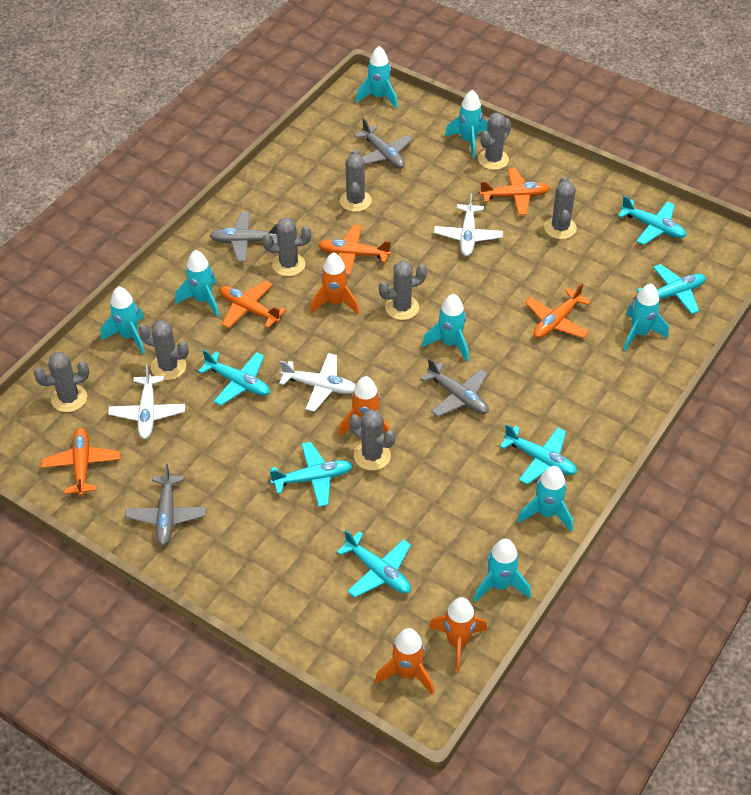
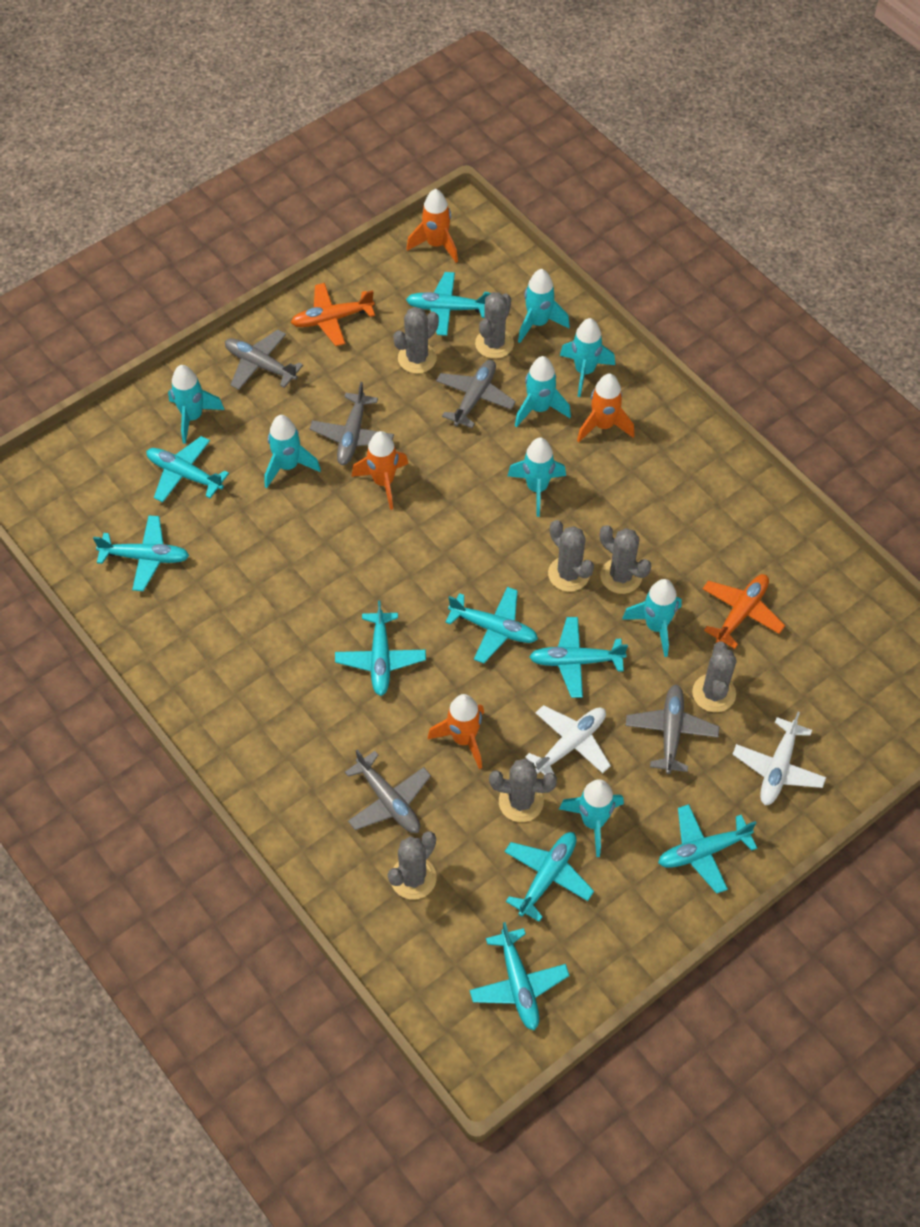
grey cactus: 8 -> 7
grey plane: 4 -> 5
orange plane: 5 -> 2
turquoise plane: 6 -> 9
white plane: 3 -> 2

